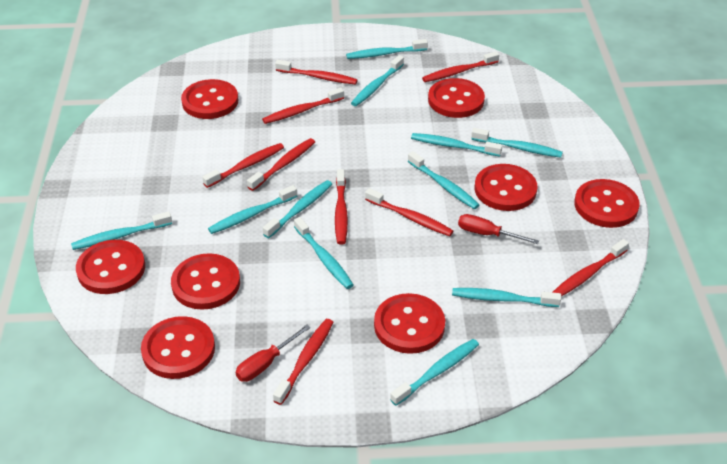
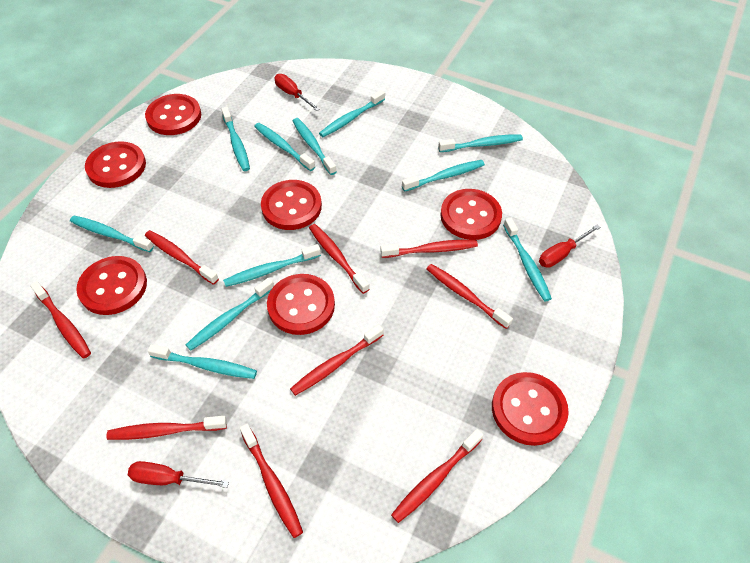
red button: 8 -> 7
red screwdriver: 2 -> 3

